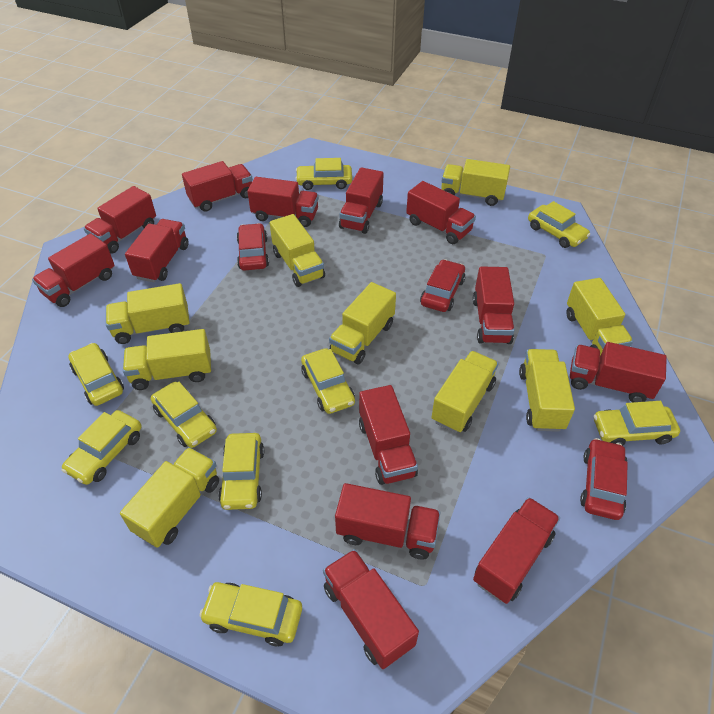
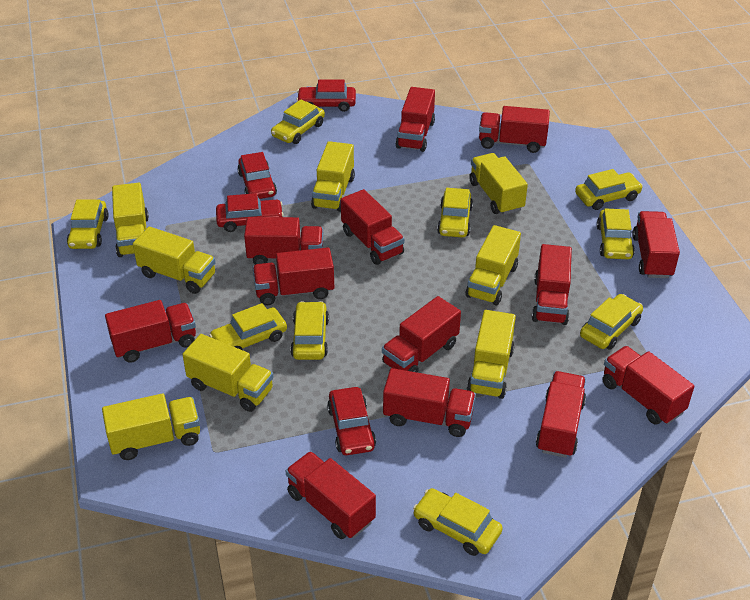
red car: 3 -> 4
yellow truck: 9 -> 8

